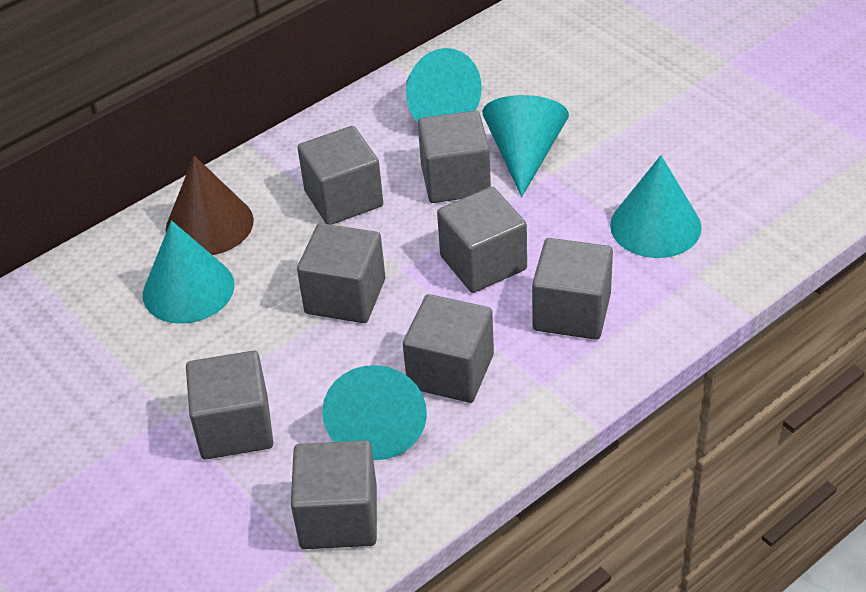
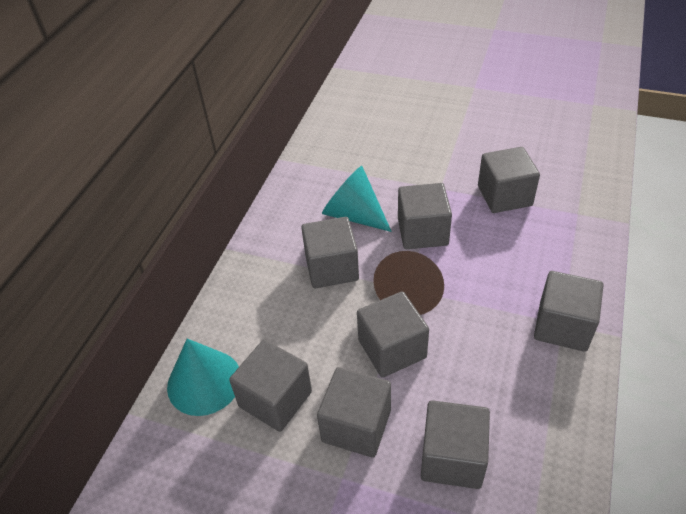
turquoise cone: 5 -> 2

